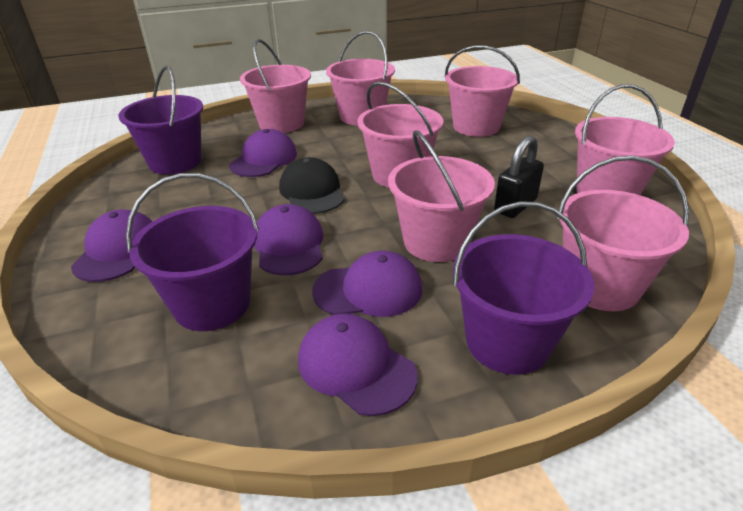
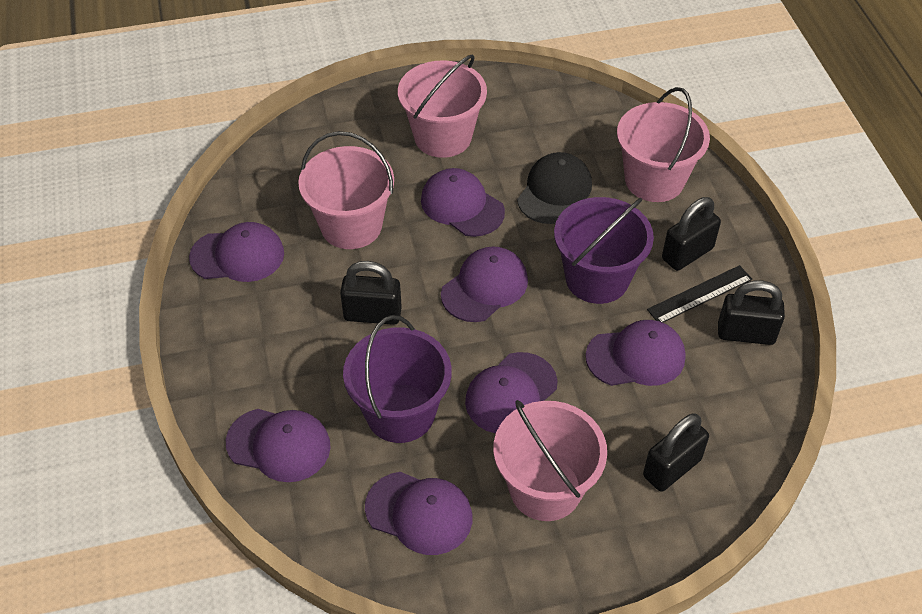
black padlock: 1 -> 4
black ruler: 0 -> 1
pink bucket: 7 -> 4
purple bucket: 3 -> 2
purple cap: 5 -> 7

